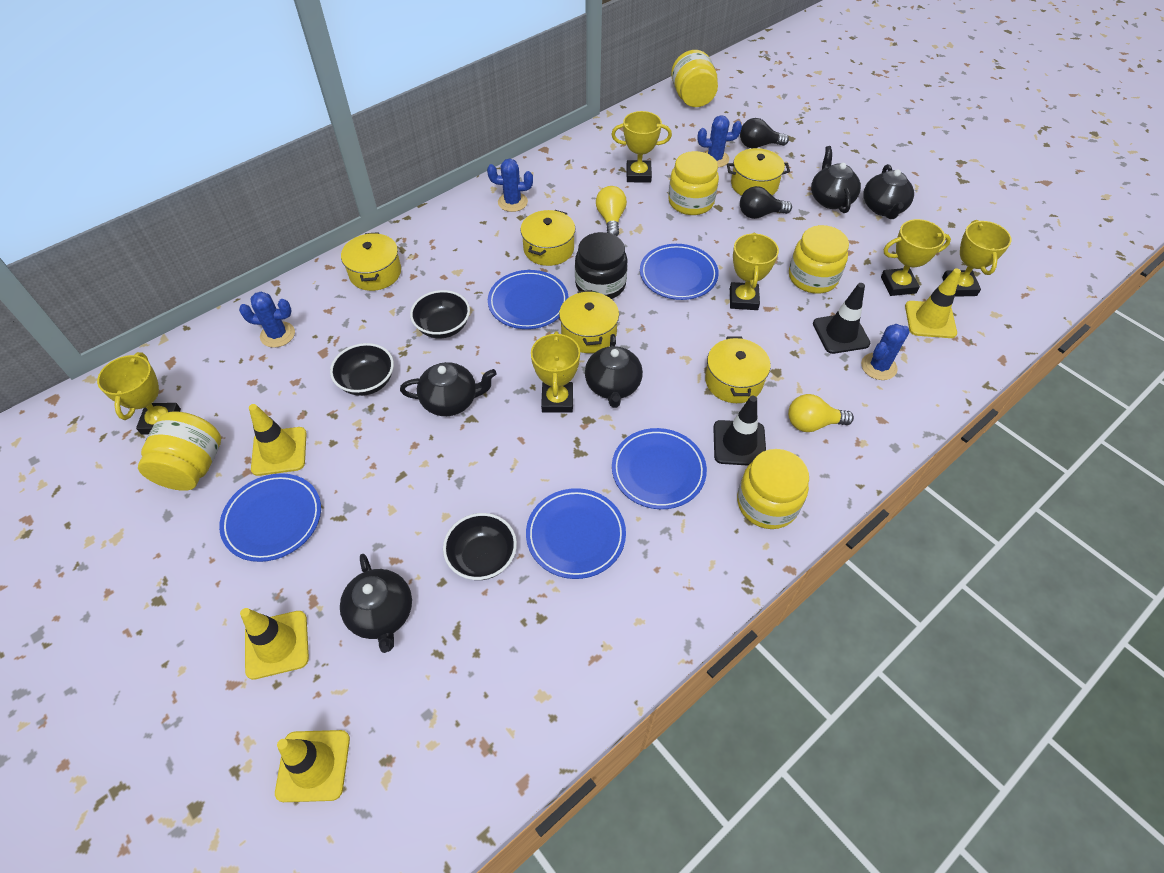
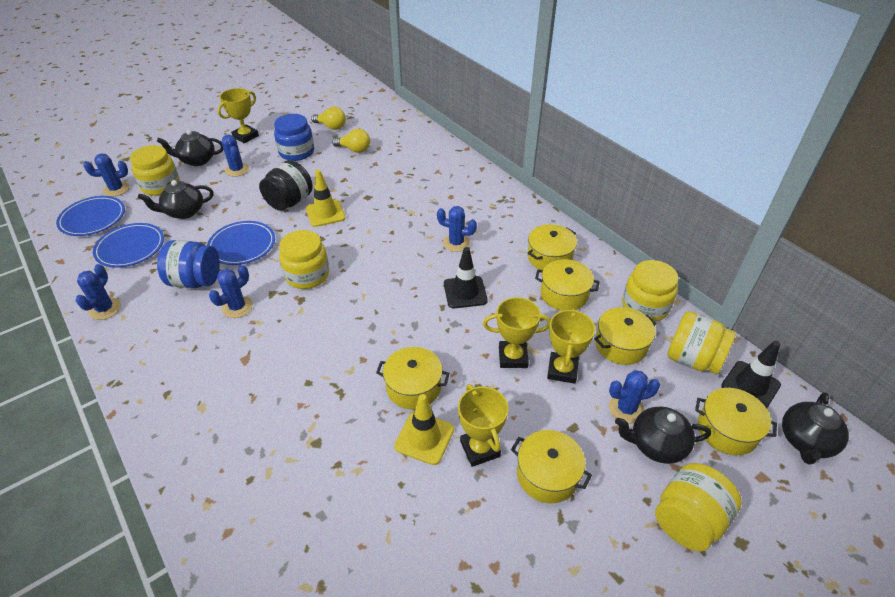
black bowl: 3 -> 0
black light bulb: 2 -> 0
black teapot: 5 -> 4
blue cactus: 4 -> 6
blue jar: 0 -> 2
blue plate: 5 -> 3
yellow pot: 5 -> 6
yellow traffic cone: 4 -> 2
yellow trophy: 6 -> 4

